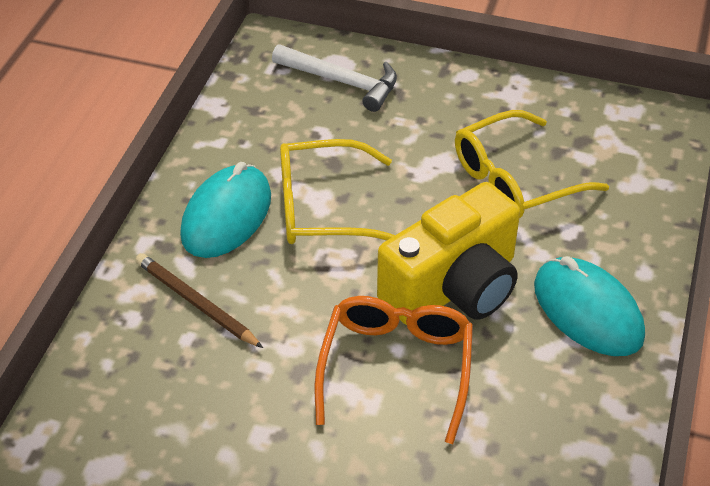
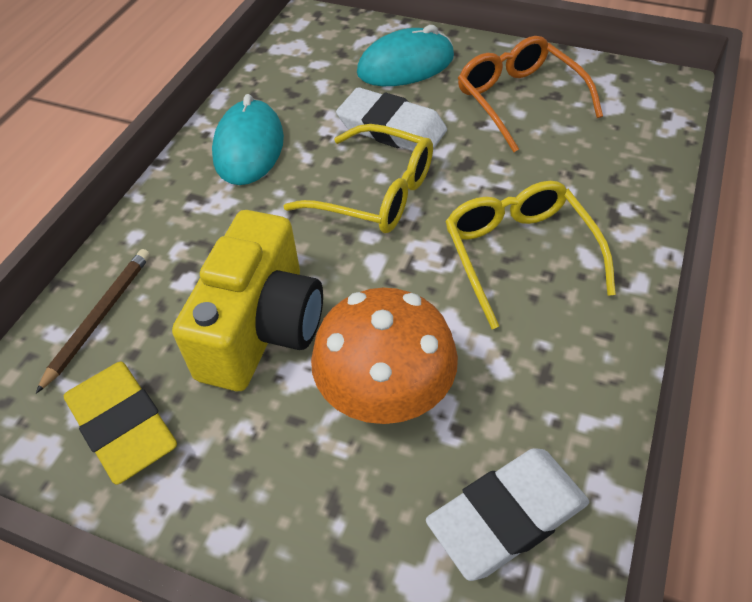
orange mushroom: 0 -> 1
white eraser: 0 -> 2
white hammer: 1 -> 0
yellow eraser: 0 -> 1

